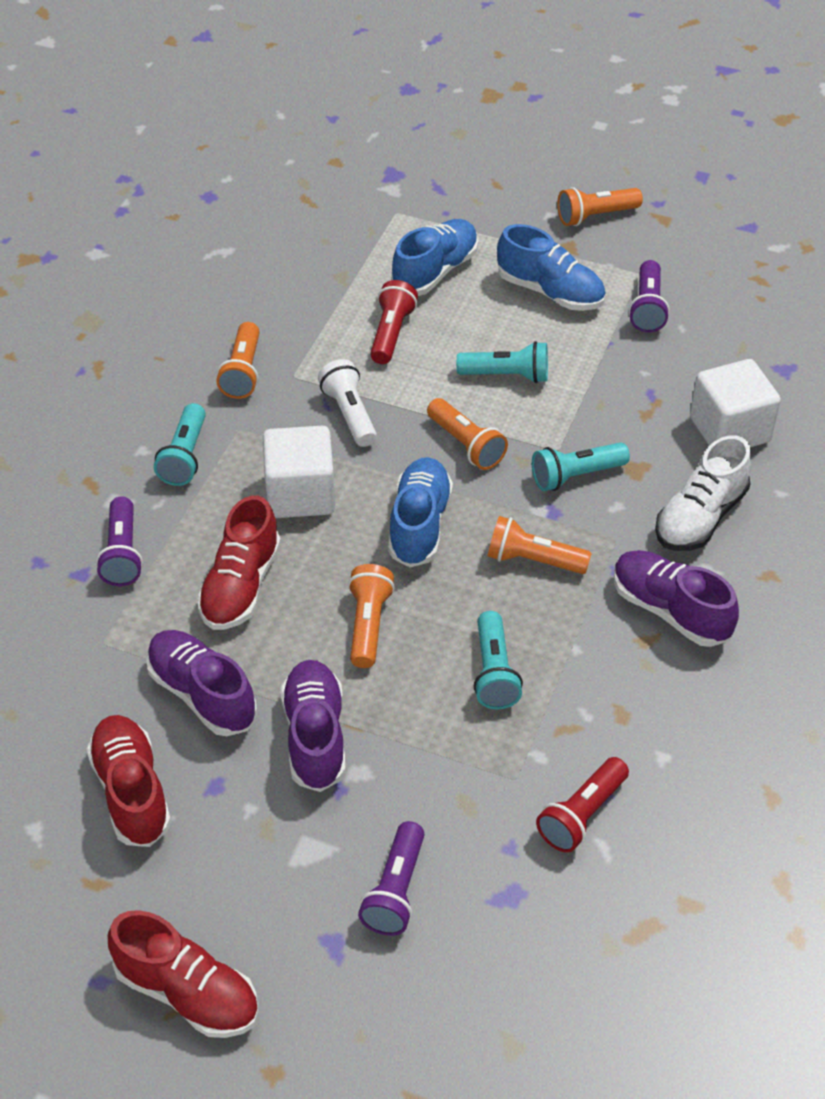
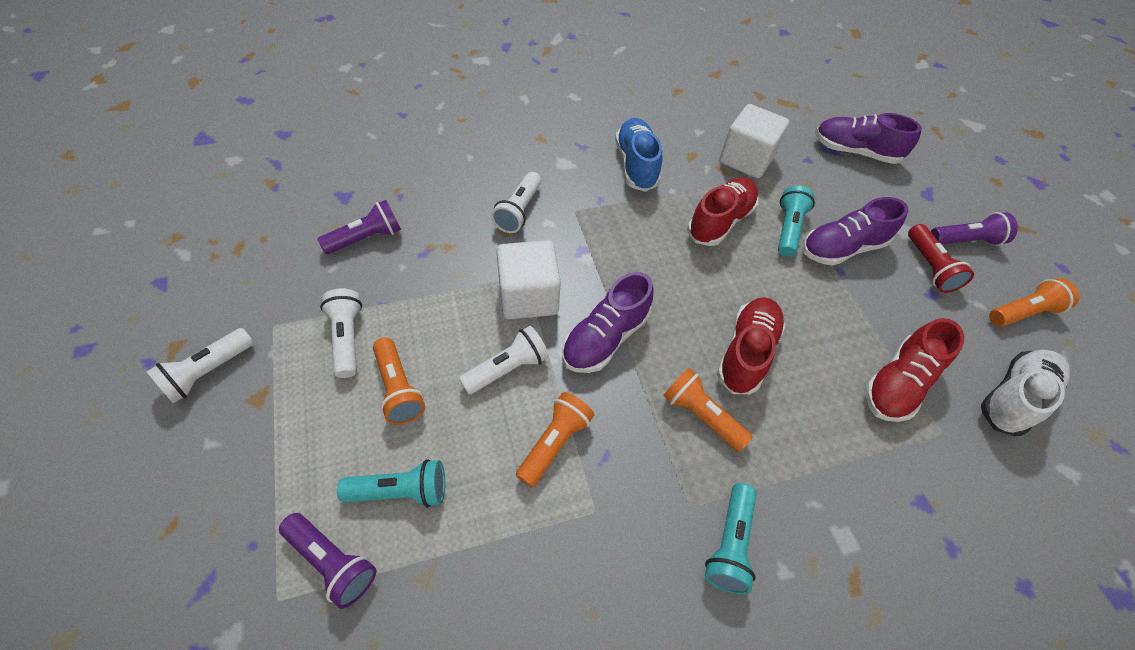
blue shoe: 3 -> 1
orange flashlight: 5 -> 4
red flashlight: 2 -> 1
turquoise flashlight: 4 -> 3
white flashlight: 1 -> 4

